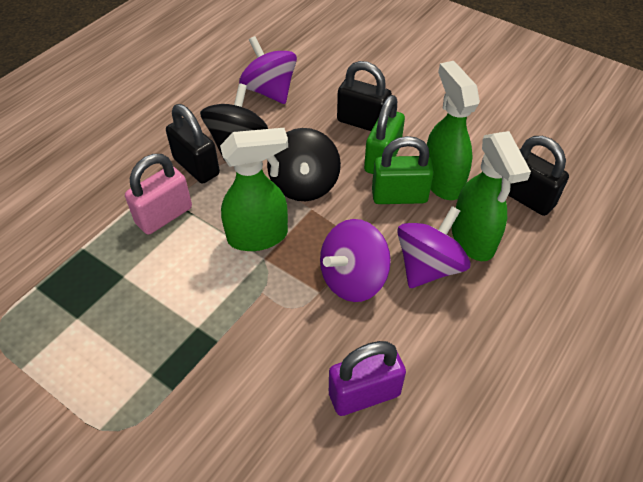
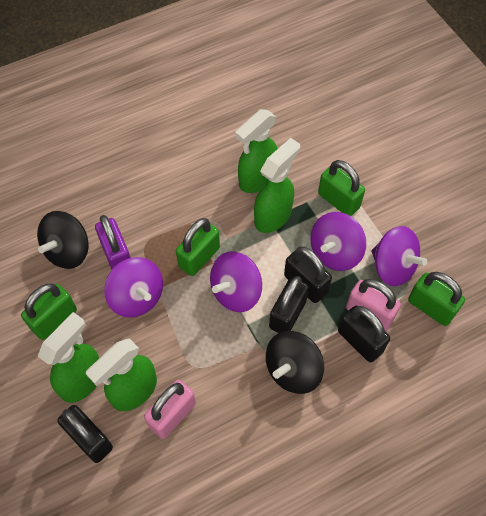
black padlock: 3 -> 4
green padlock: 2 -> 4
green spray bottle: 3 -> 4
pink padlock: 1 -> 2
purple spinning top: 3 -> 4

